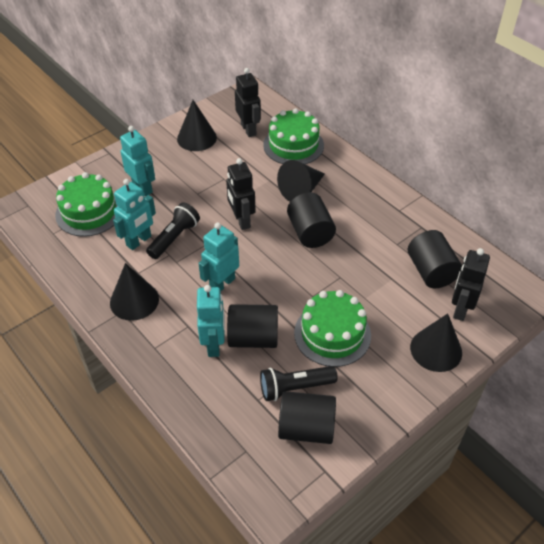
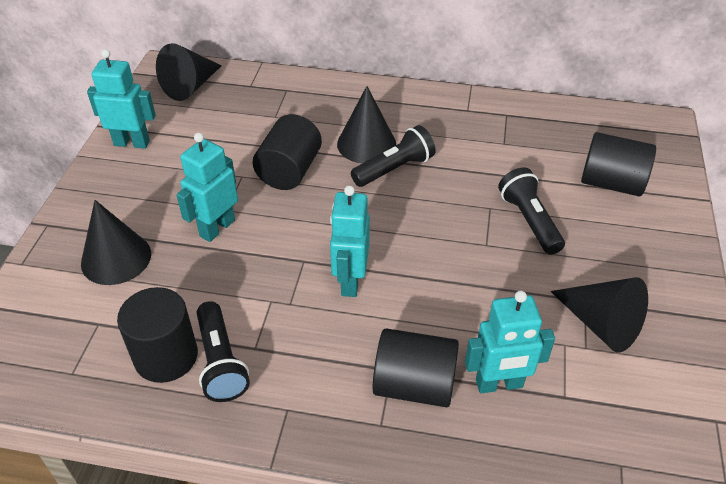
black flashlight: 2 -> 3
black robot: 3 -> 0
green cake: 3 -> 0

